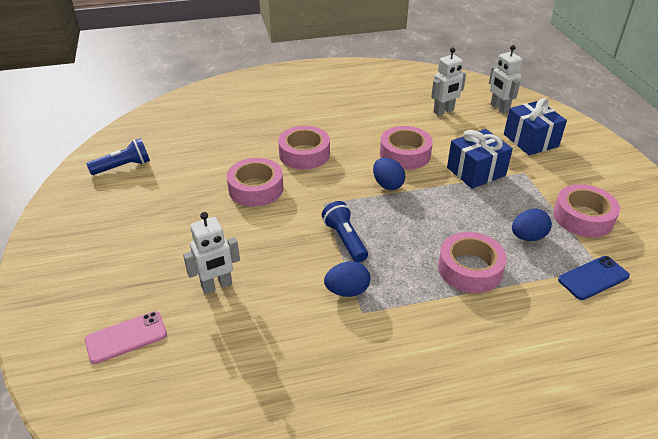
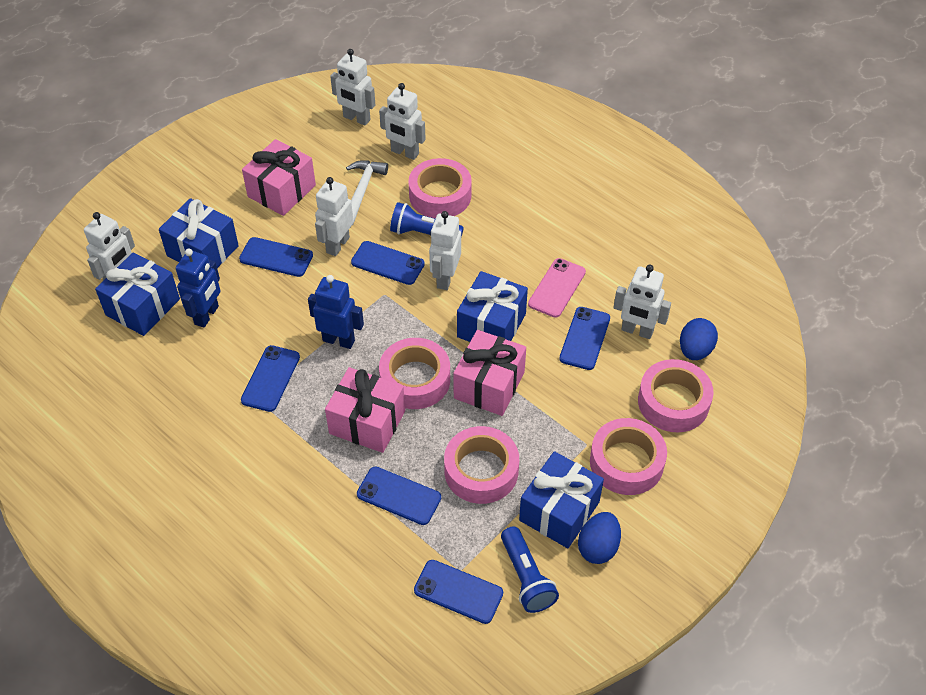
blue egg: 3 -> 2
blue gift: 2 -> 4
blue phone: 1 -> 6
blue robot: 0 -> 2
pink gift: 0 -> 3
white hammer: 0 -> 1
white robot: 3 -> 6

